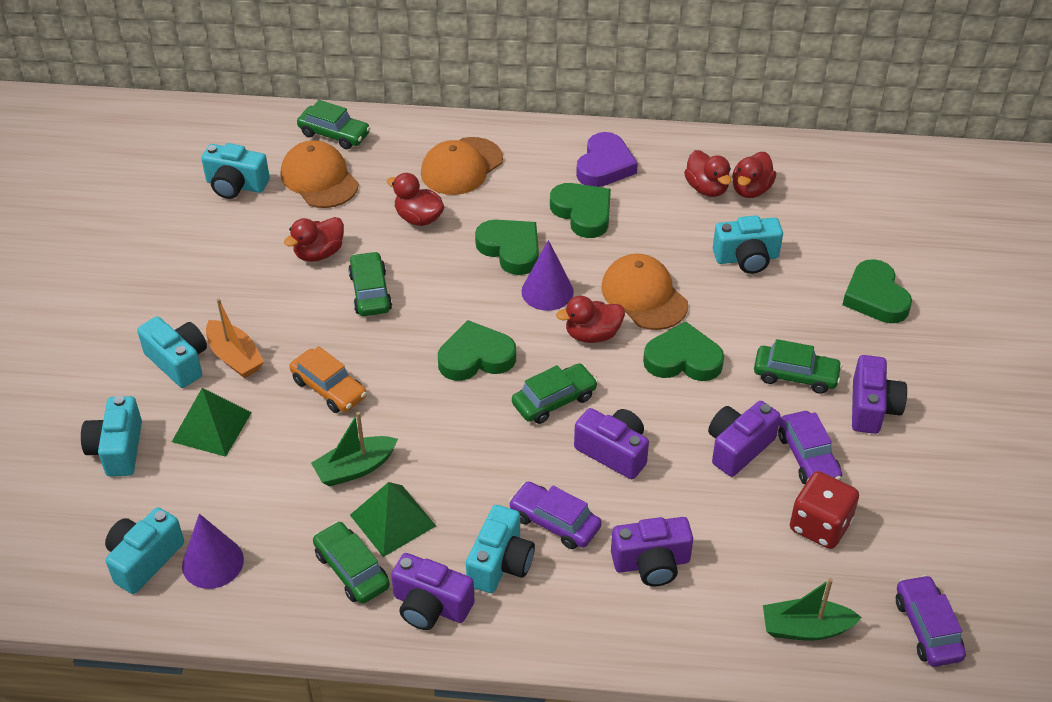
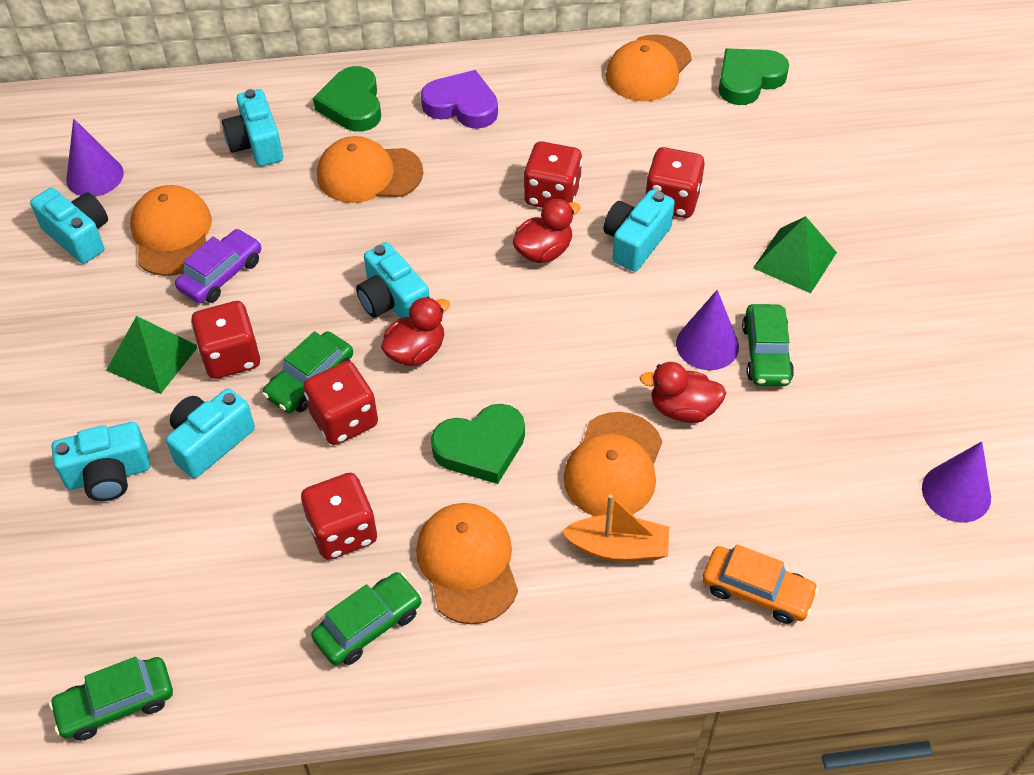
green boat: 2 -> 0
green car: 5 -> 4
green heart: 5 -> 3
orange cap: 3 -> 5
purple camera: 5 -> 0
purple car: 3 -> 1
purple cone: 2 -> 3
red dice: 1 -> 5
red duck: 5 -> 3

